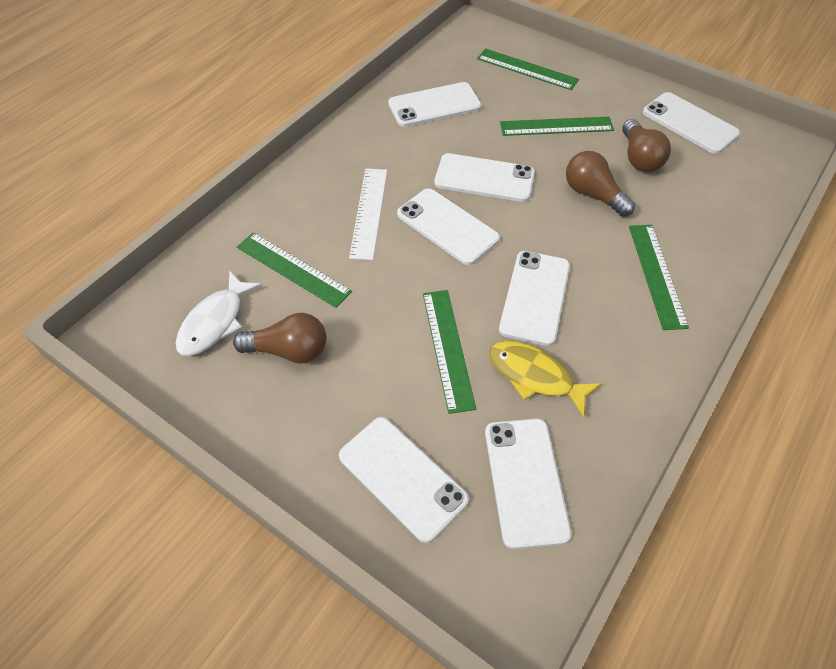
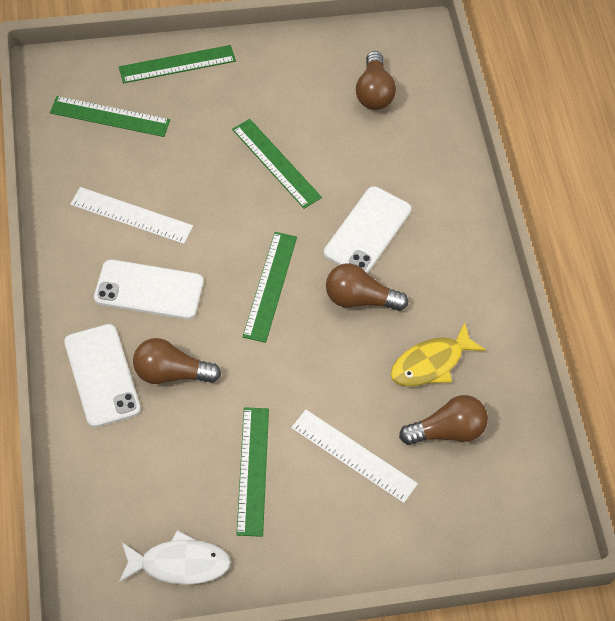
brown light bulb: 3 -> 4
white phone: 7 -> 3
white ruler: 1 -> 2

